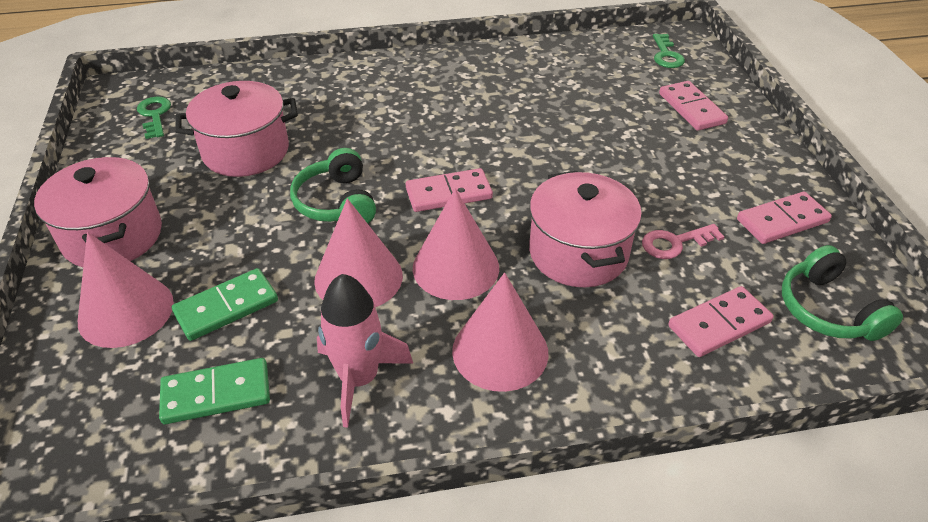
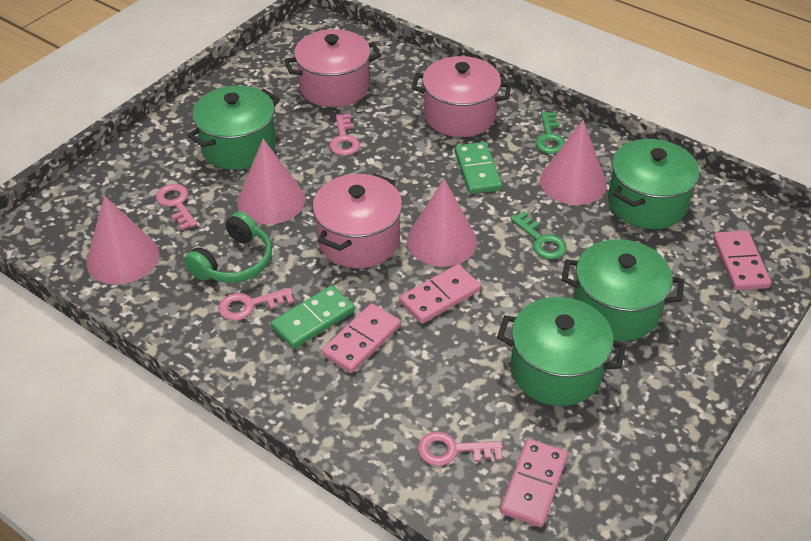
green headphones: 2 -> 1
green pot: 0 -> 4
pink key: 1 -> 4
pink rocket: 1 -> 0

